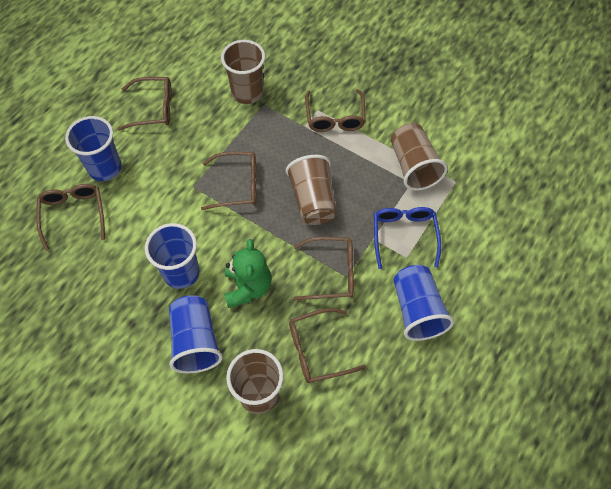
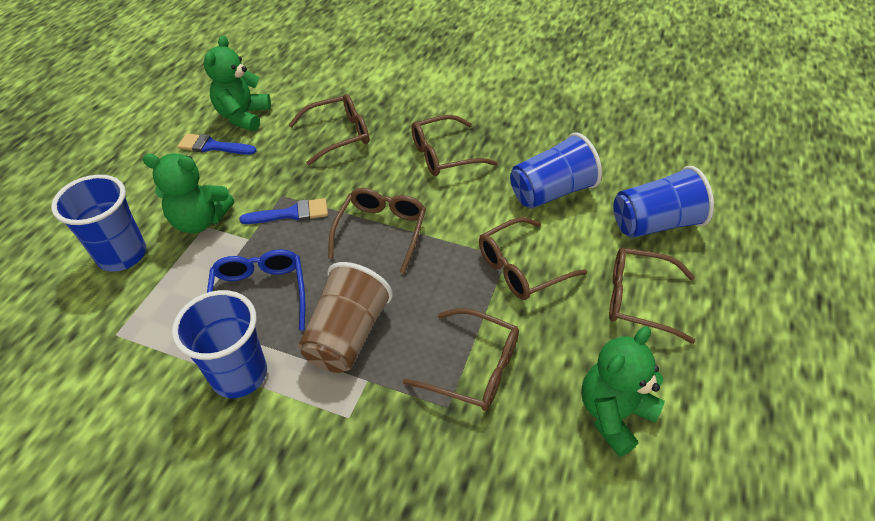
blue brush: 0 -> 2
brown cup: 4 -> 1
green teddy bear: 1 -> 3

